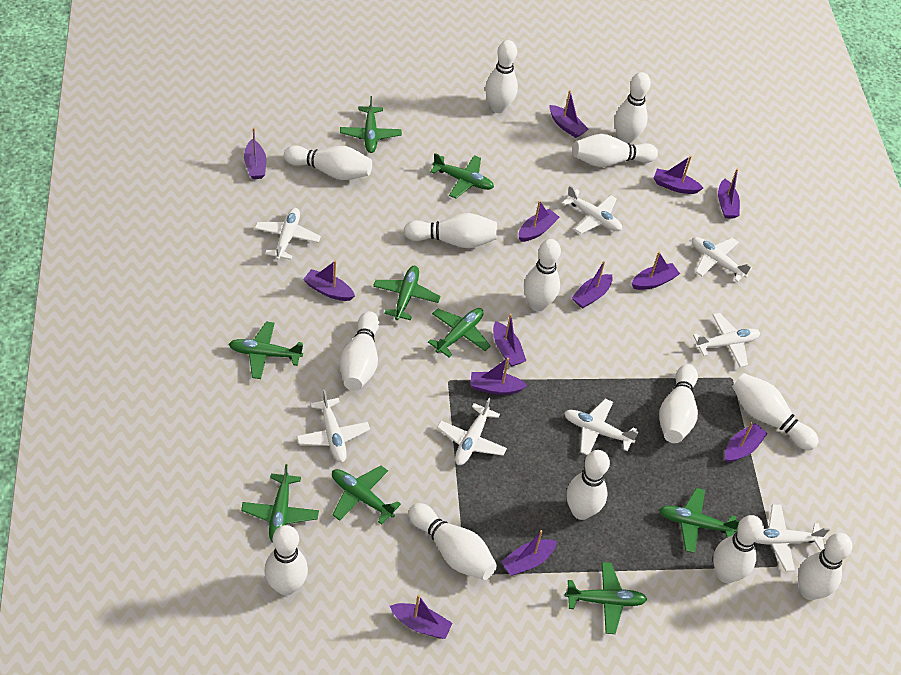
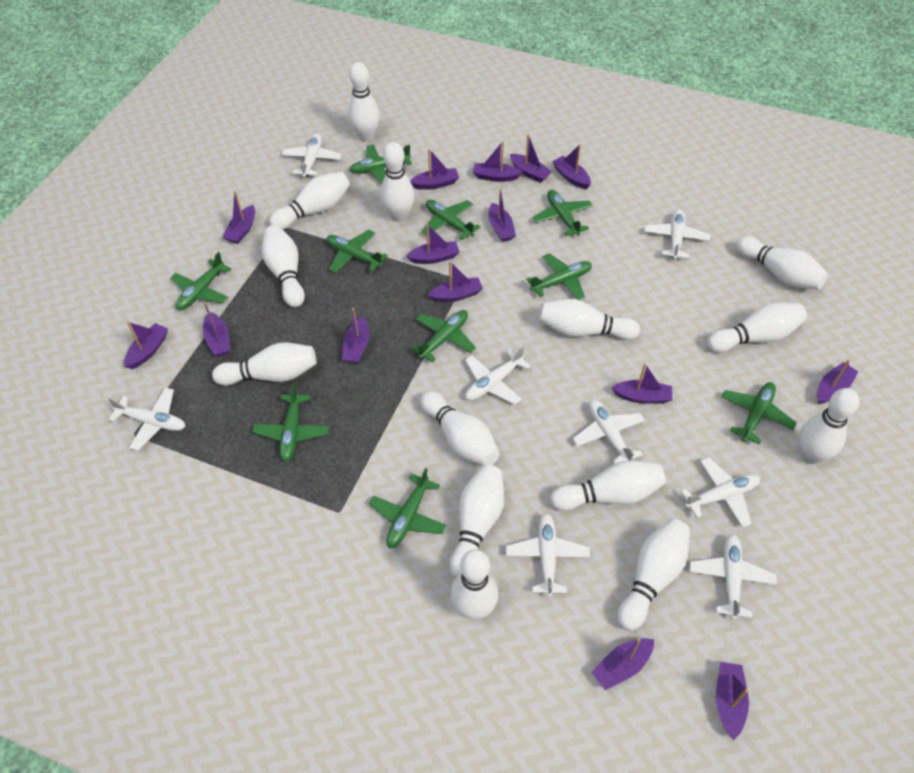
green plane: 9 -> 10
purple boat: 13 -> 15

